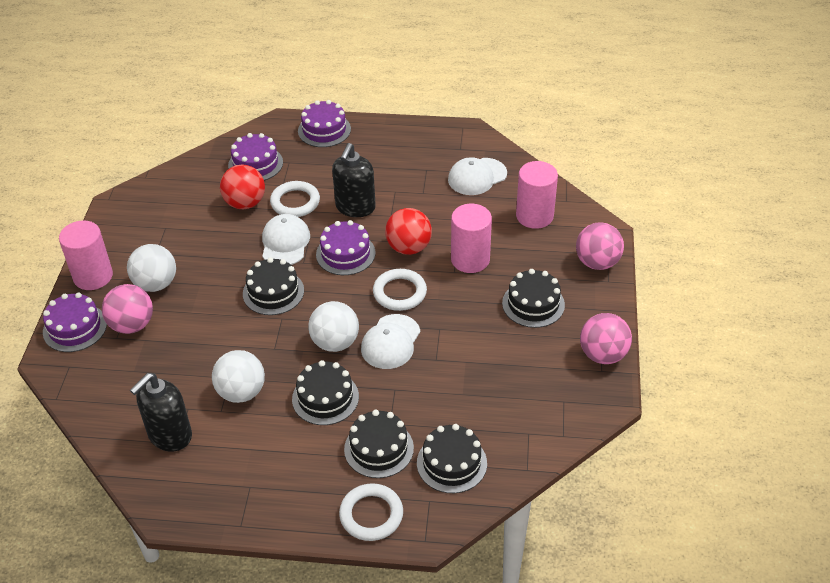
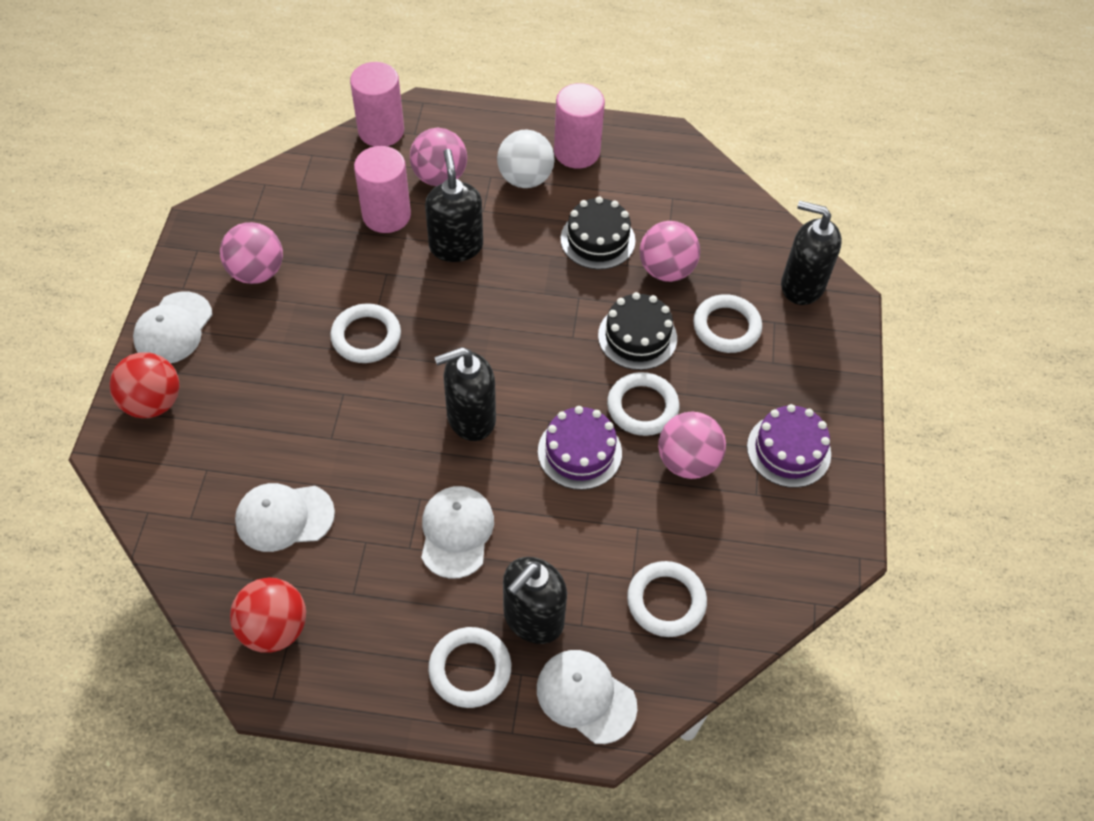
black cake: 5 -> 2
black soap dispenser: 2 -> 4
pink ball: 3 -> 4
purple cake: 4 -> 2
white ball: 3 -> 1
white cap: 3 -> 4
white ring: 3 -> 5

